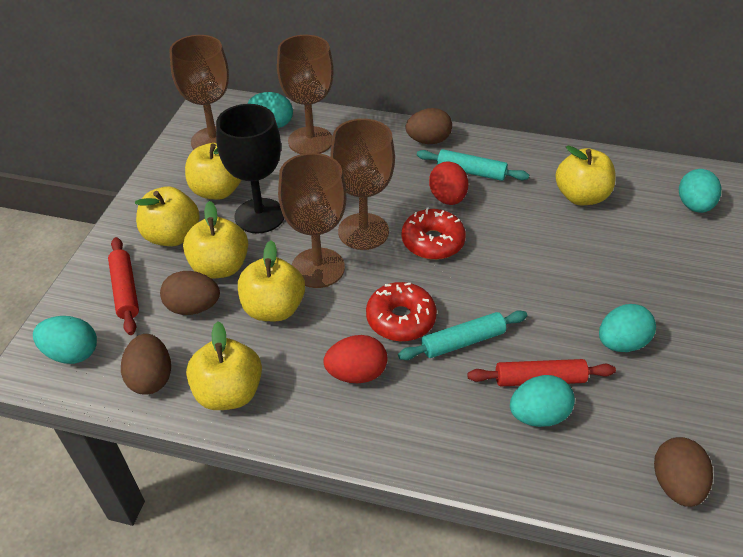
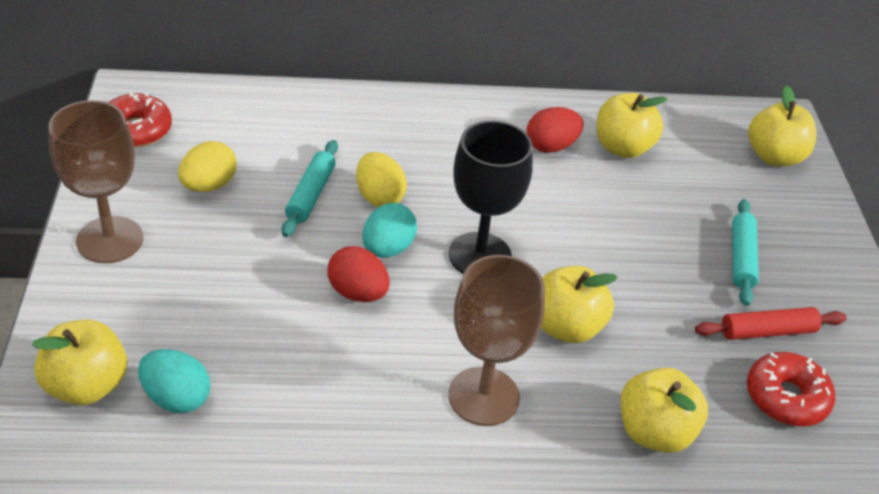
brown egg: 4 -> 0
brown goblet: 4 -> 2
red rolling pin: 2 -> 1
turquoise egg: 5 -> 2
yellow apple: 6 -> 5
yellow egg: 0 -> 2

